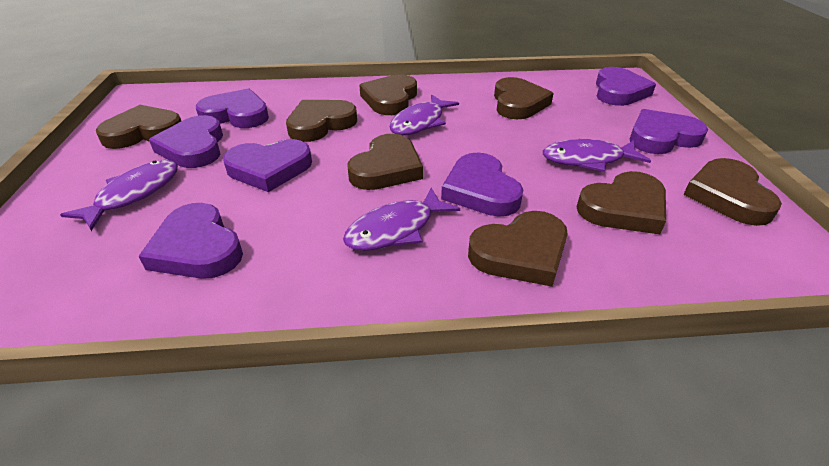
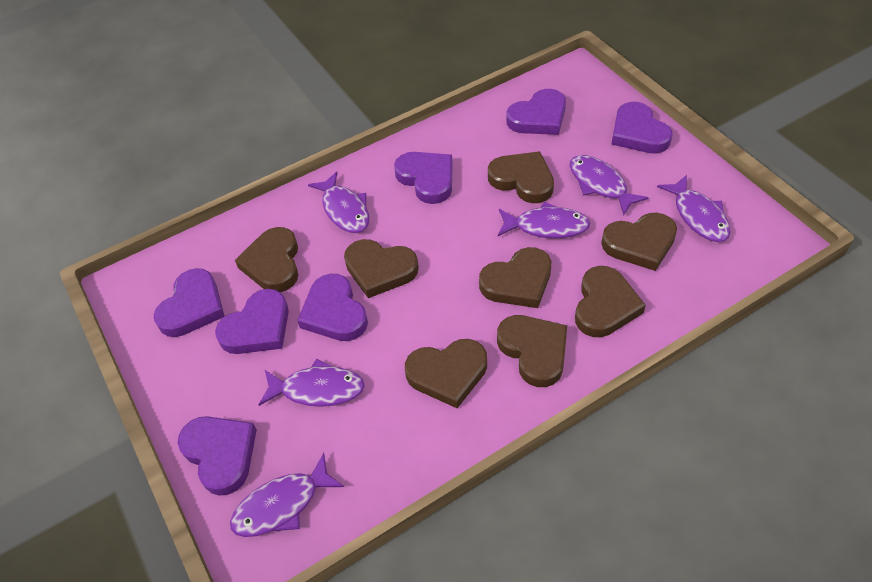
purple fish: 4 -> 6

